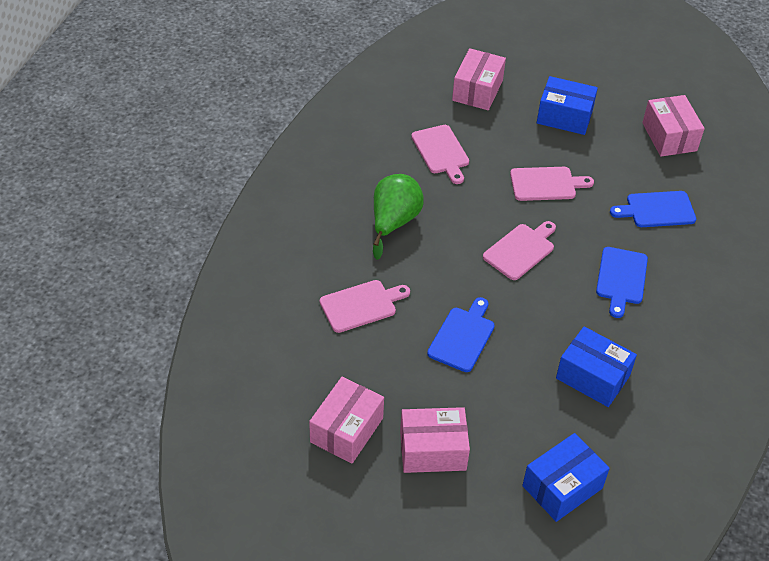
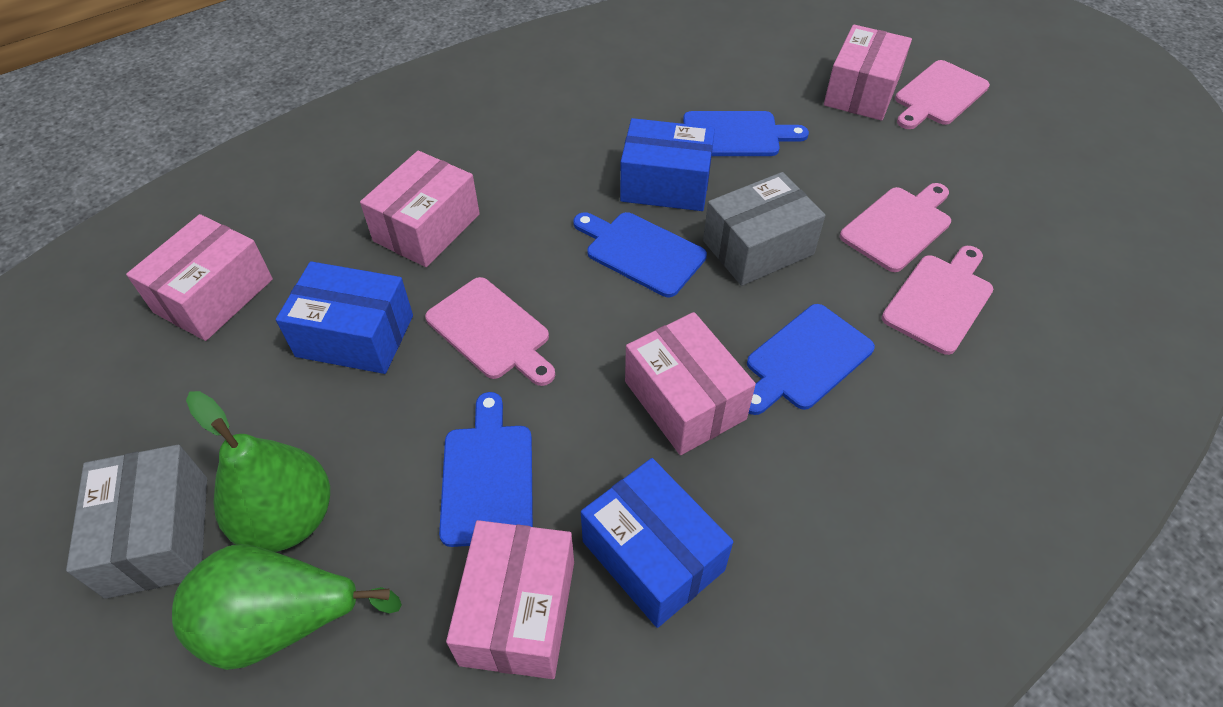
blue cutting board: 3 -> 4
green pear: 1 -> 2
grey box: 0 -> 2
pink box: 4 -> 5

